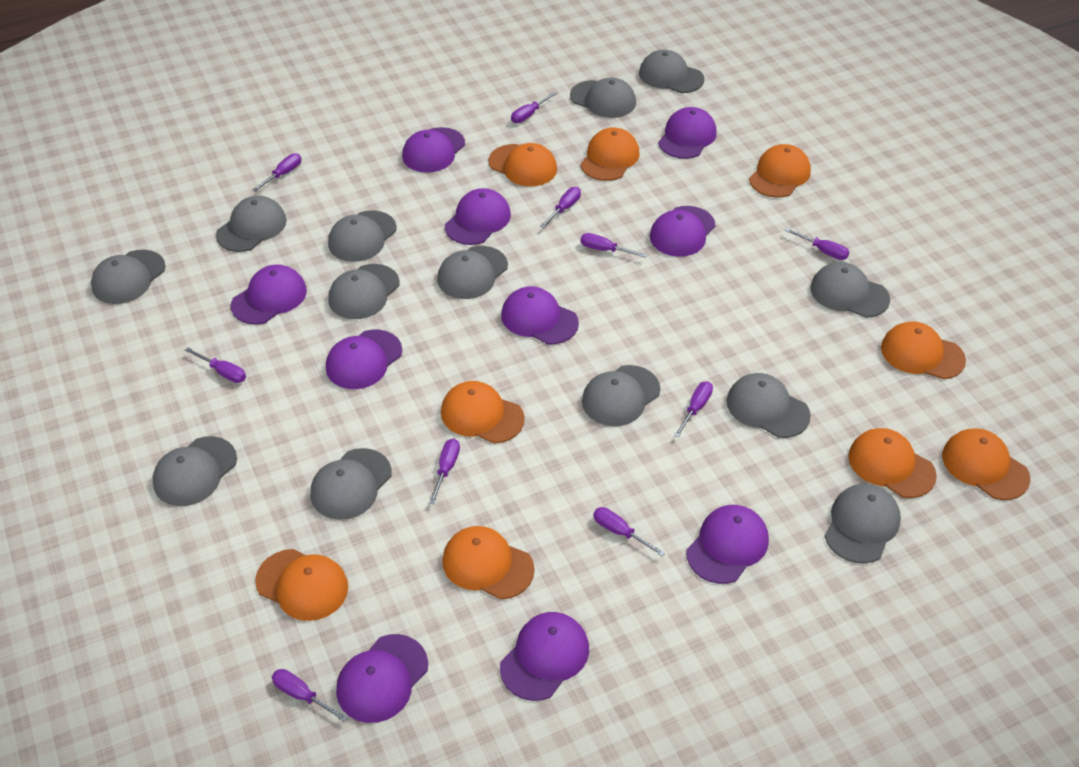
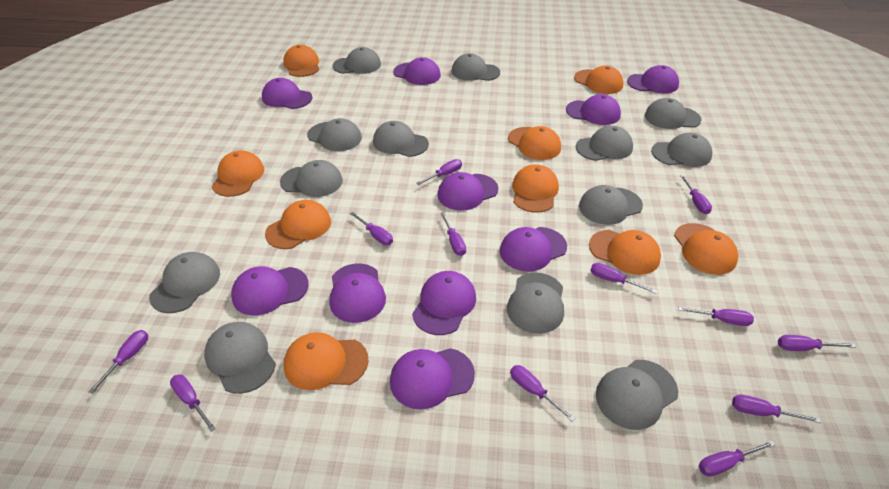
purple screwdriver: 10 -> 12

